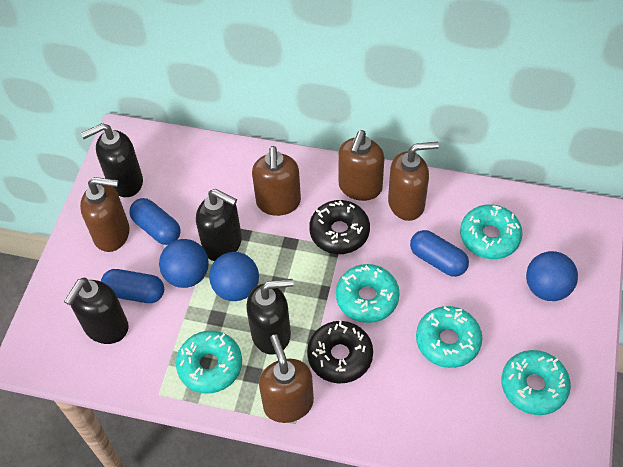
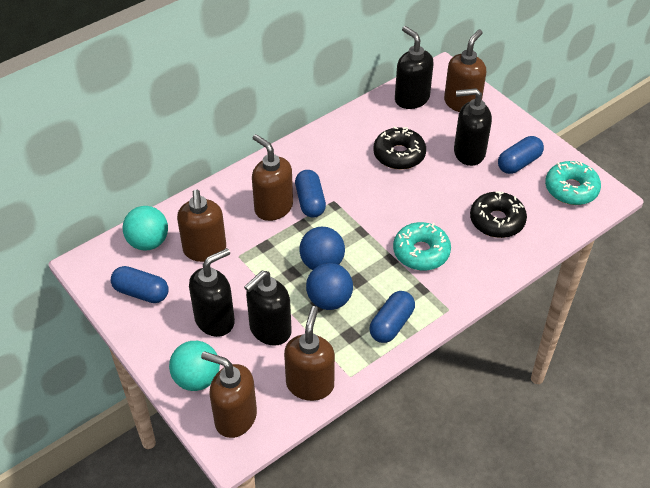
blue ball: 3 -> 2
blue capsule: 3 -> 4
turquoise ball: 0 -> 2
turquoise donut: 5 -> 2

